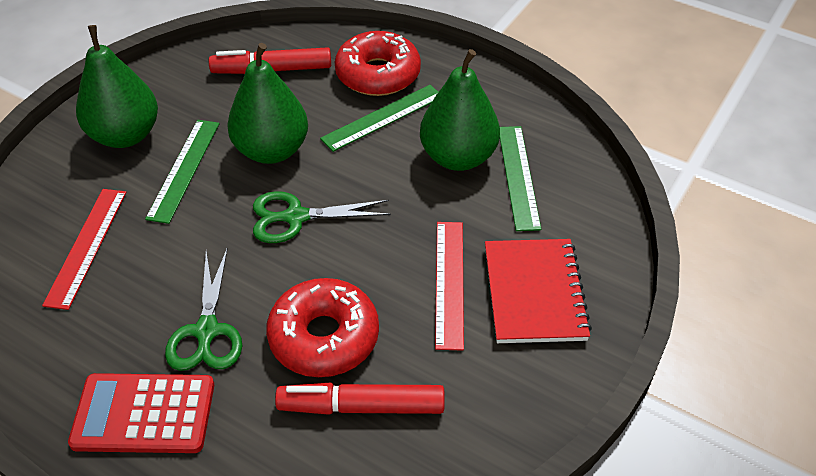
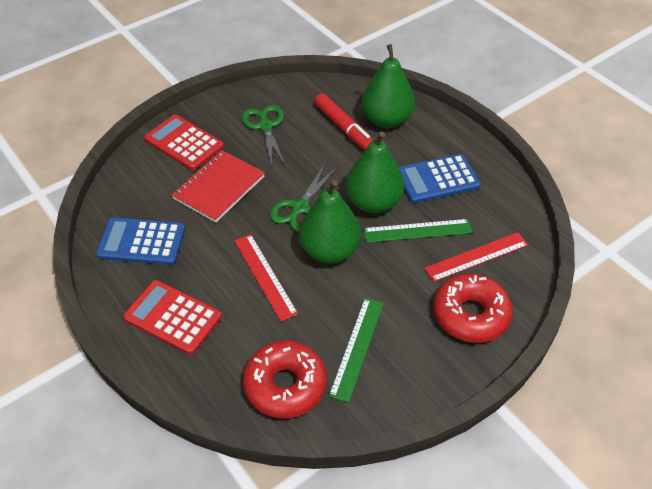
blue calculator: 0 -> 2
green ruler: 3 -> 2
red calculator: 1 -> 2
red marker: 2 -> 1

